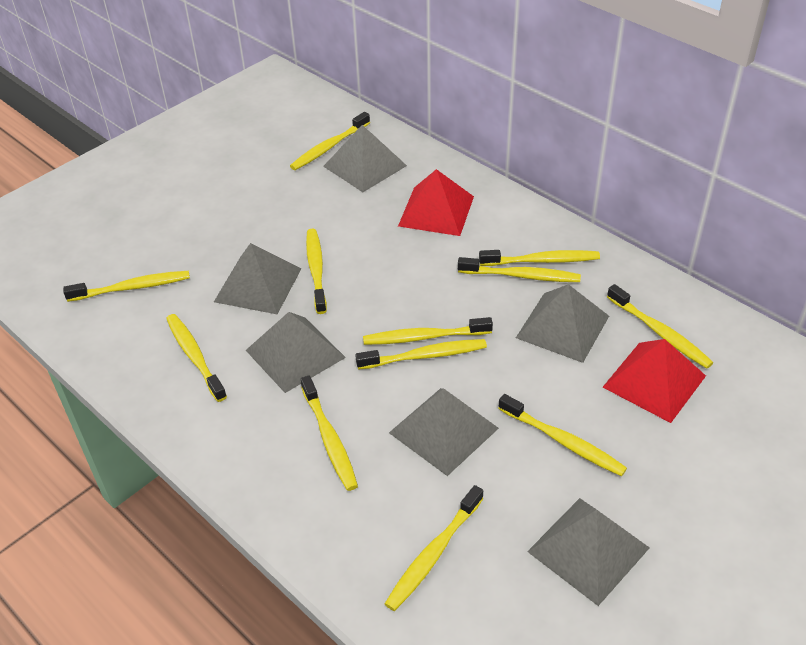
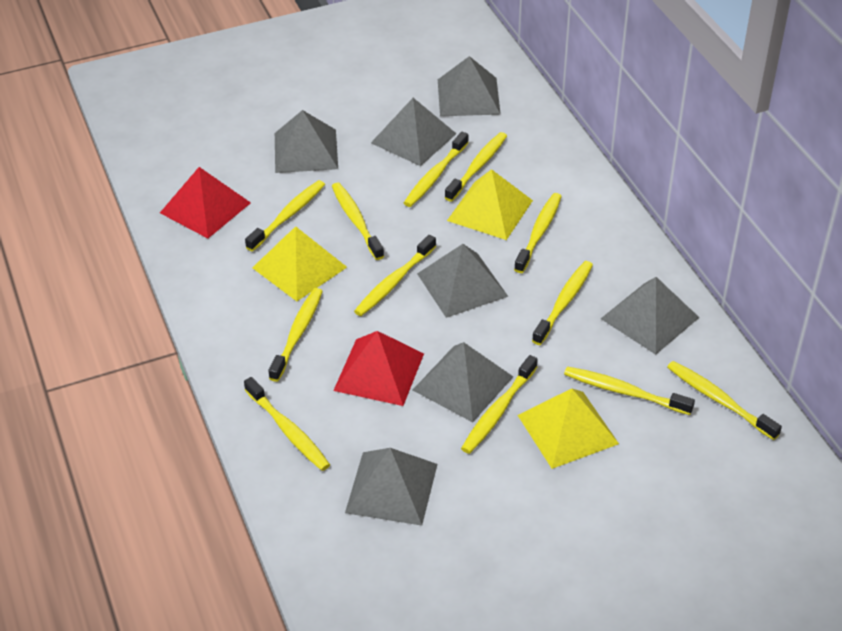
grey pyramid: 6 -> 7
yellow pyramid: 0 -> 3

